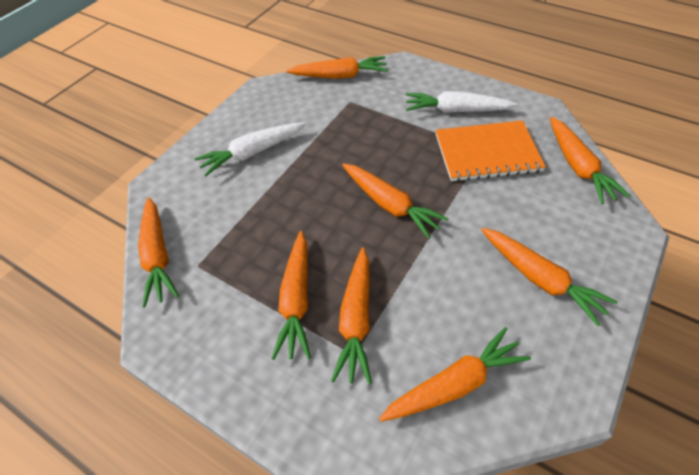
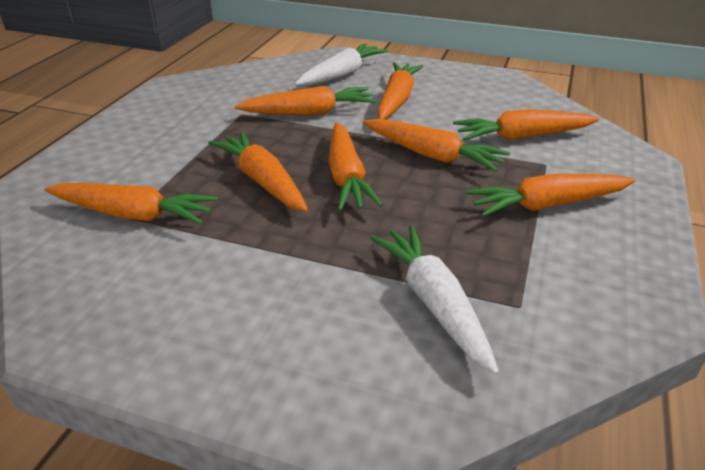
orange notebook: 1 -> 0

